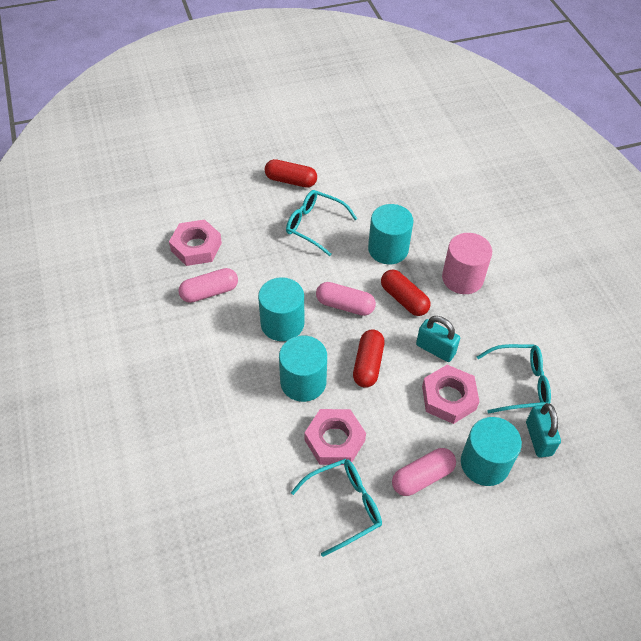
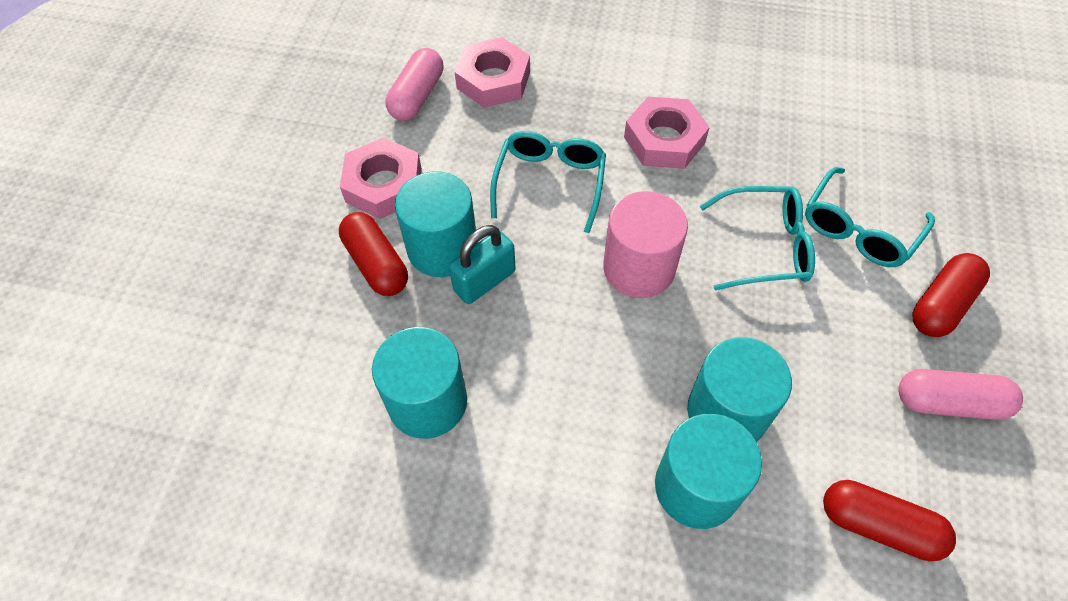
pink capsule: 3 -> 2
turquoise padlock: 2 -> 1

